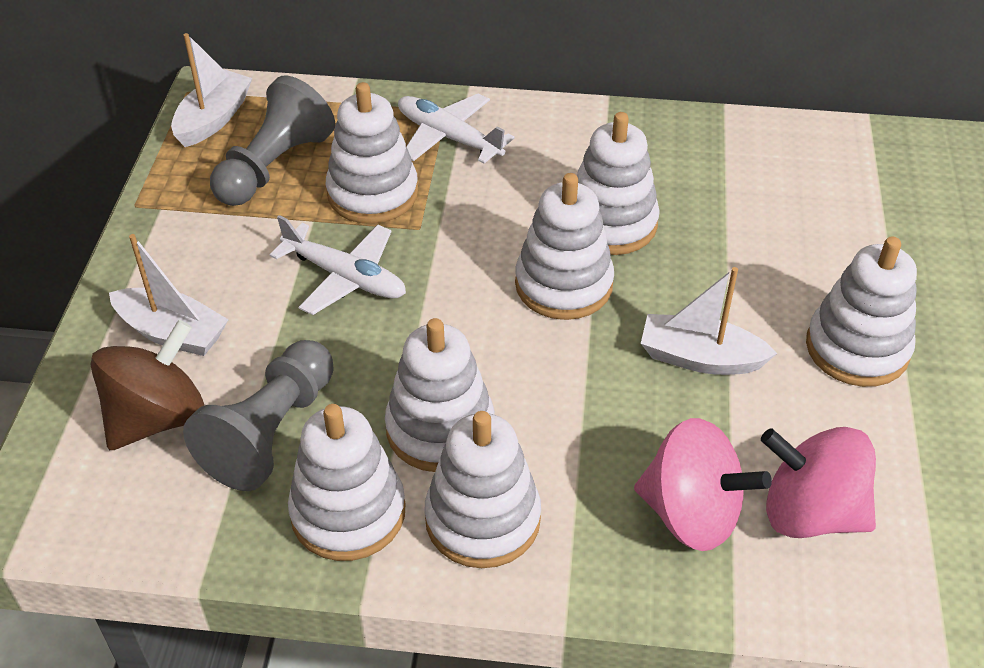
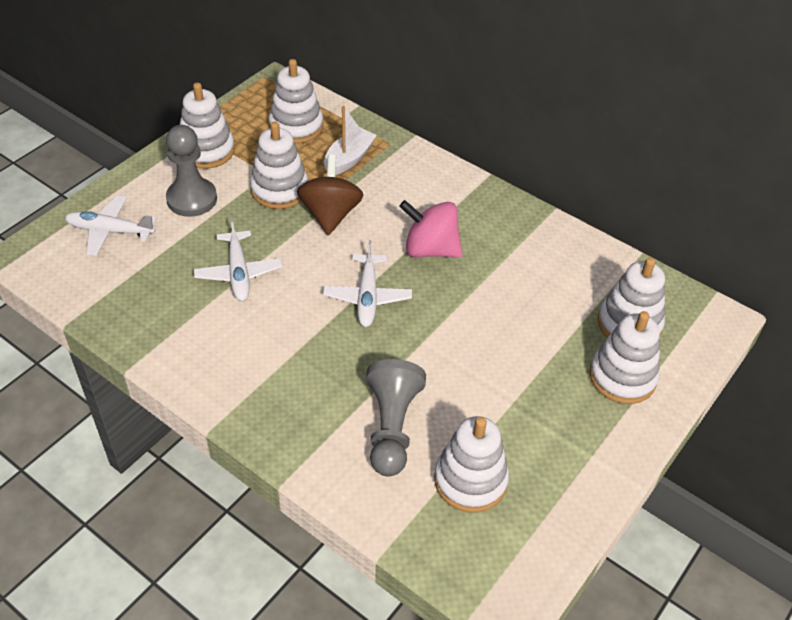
pink spinning top: 2 -> 1
white boat: 3 -> 1
white plane: 2 -> 3
white stacking toy: 7 -> 6

